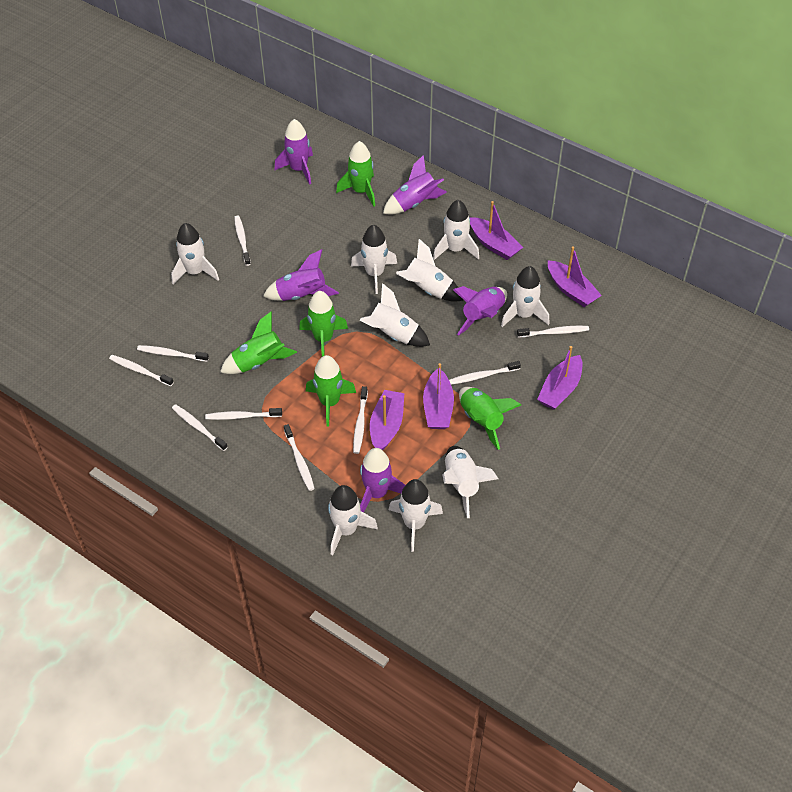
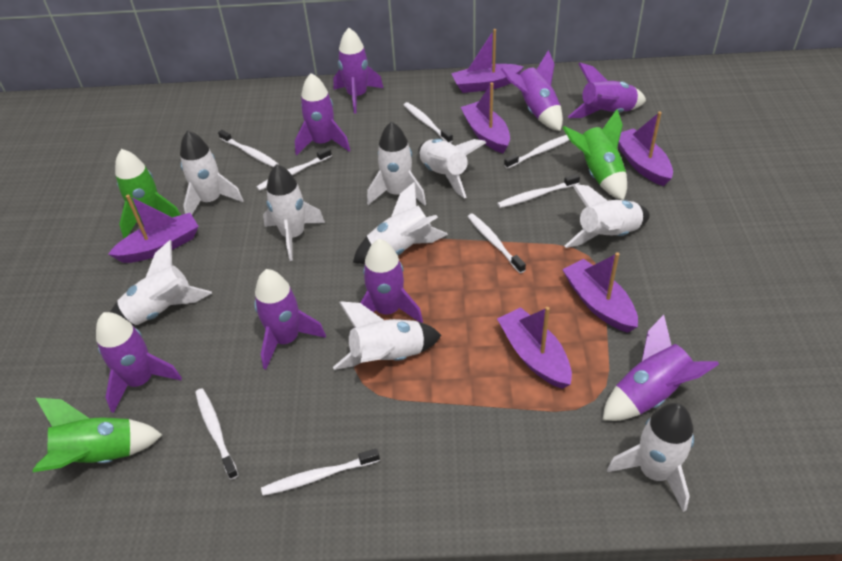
green rocket: 5 -> 3
purple boat: 5 -> 6
purple rocket: 5 -> 8
white toothbrush: 9 -> 8

